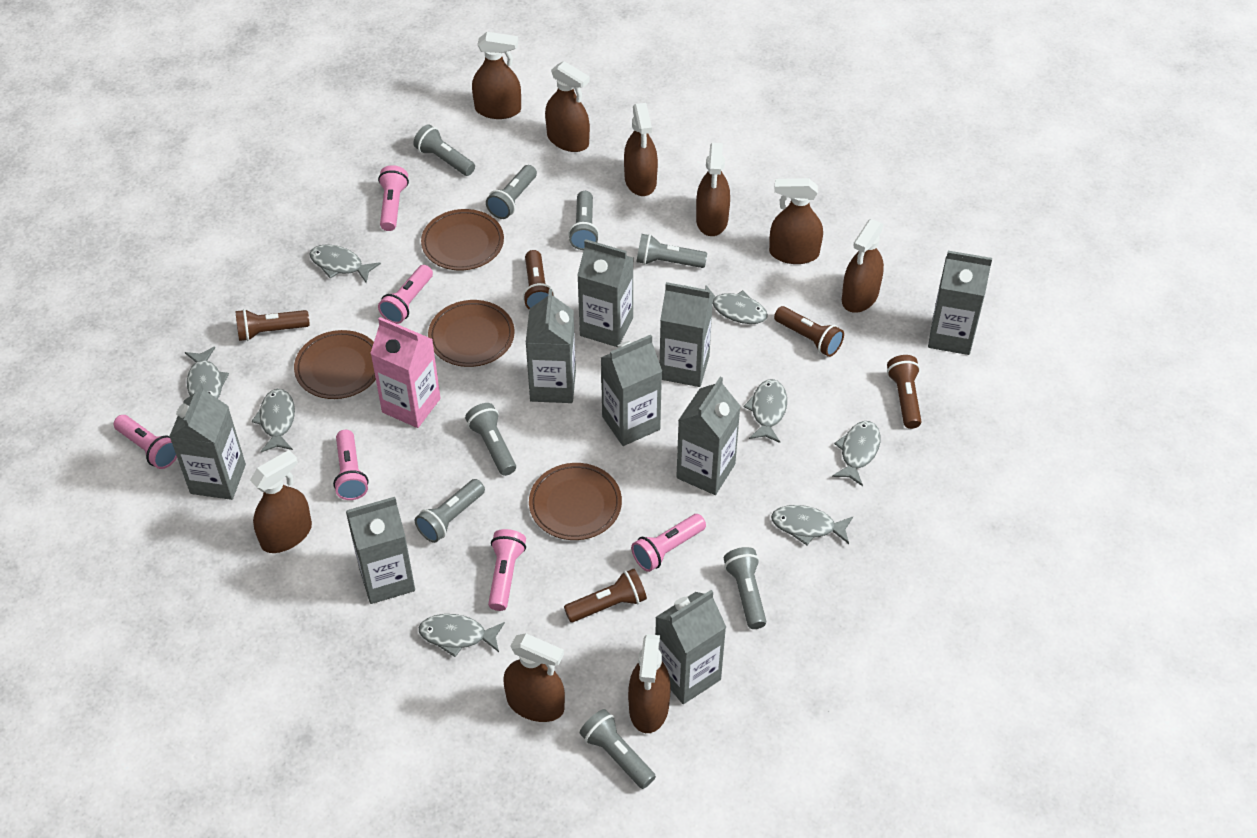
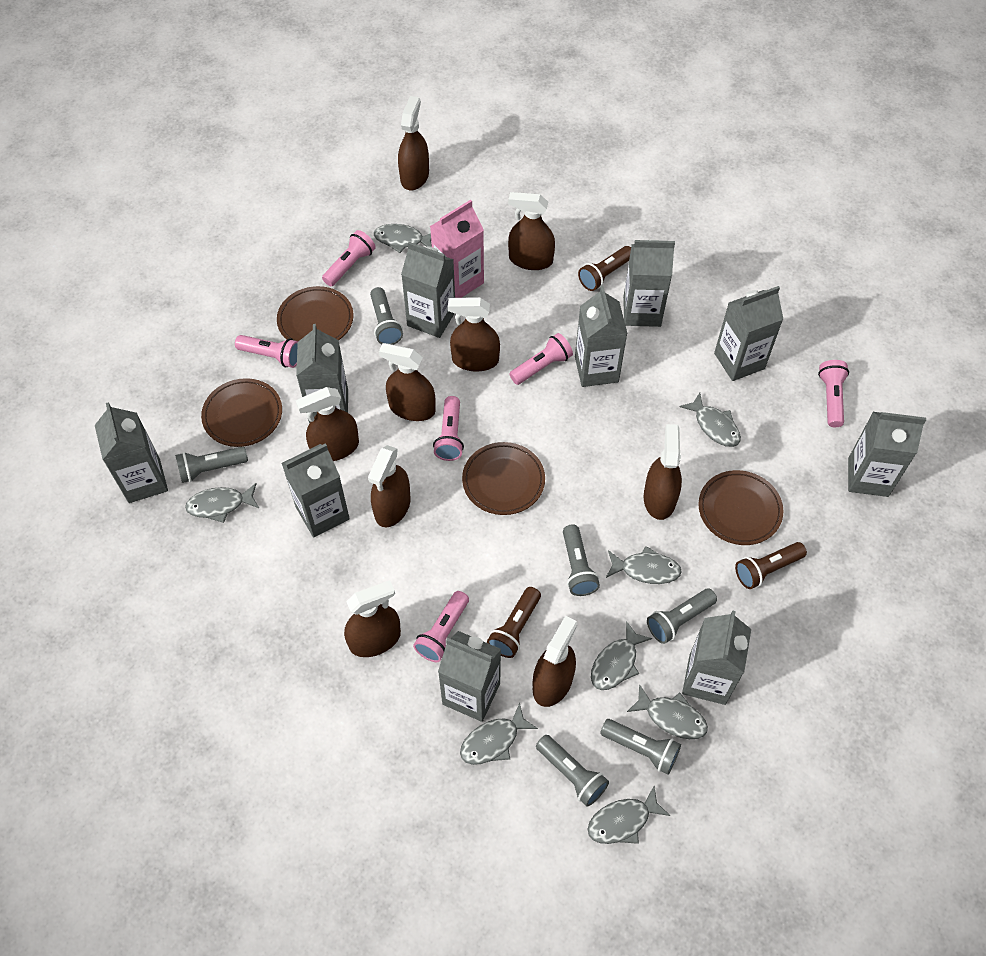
brown flashlight: 5 -> 3
grey carton: 9 -> 10
grey flashlight: 8 -> 6

